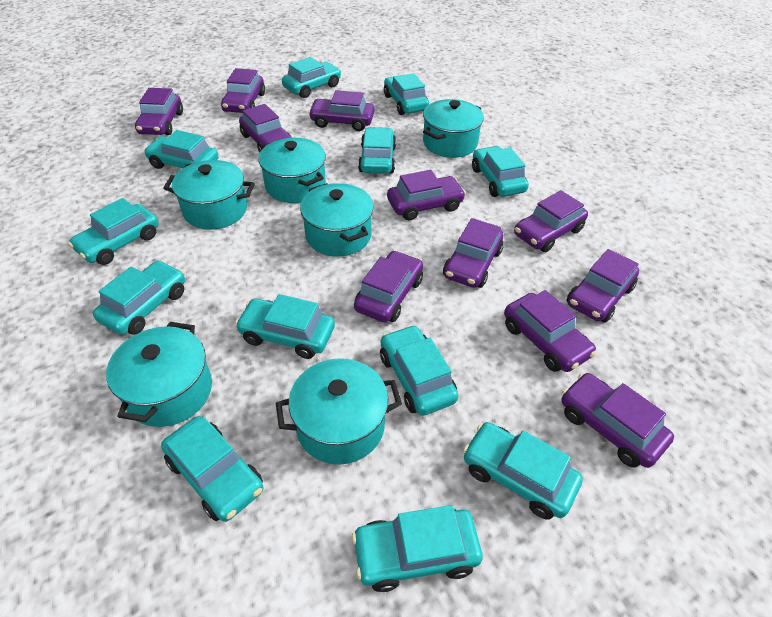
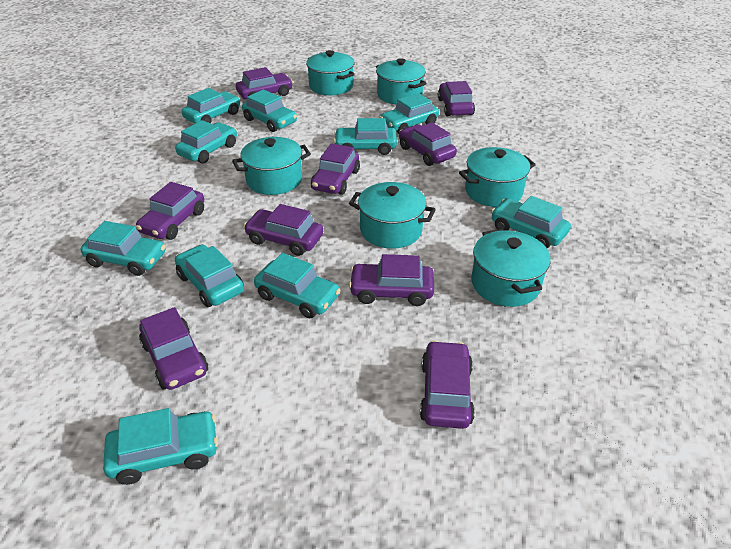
purple car: 11 -> 9
turquoise car: 12 -> 10

